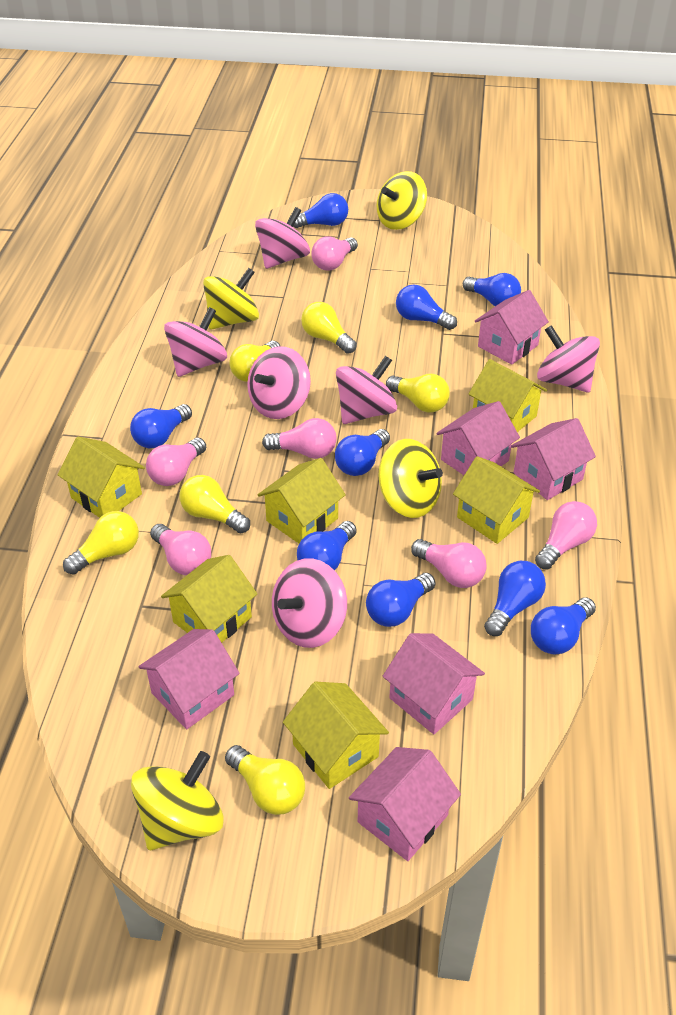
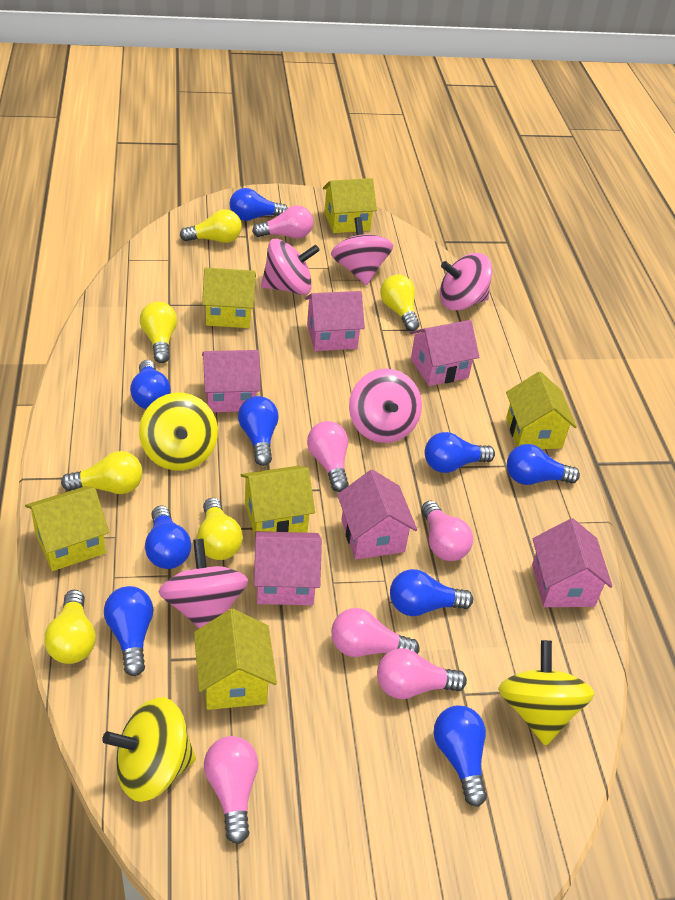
pink spinning top: 6 -> 5
yellow spinning top: 4 -> 3

